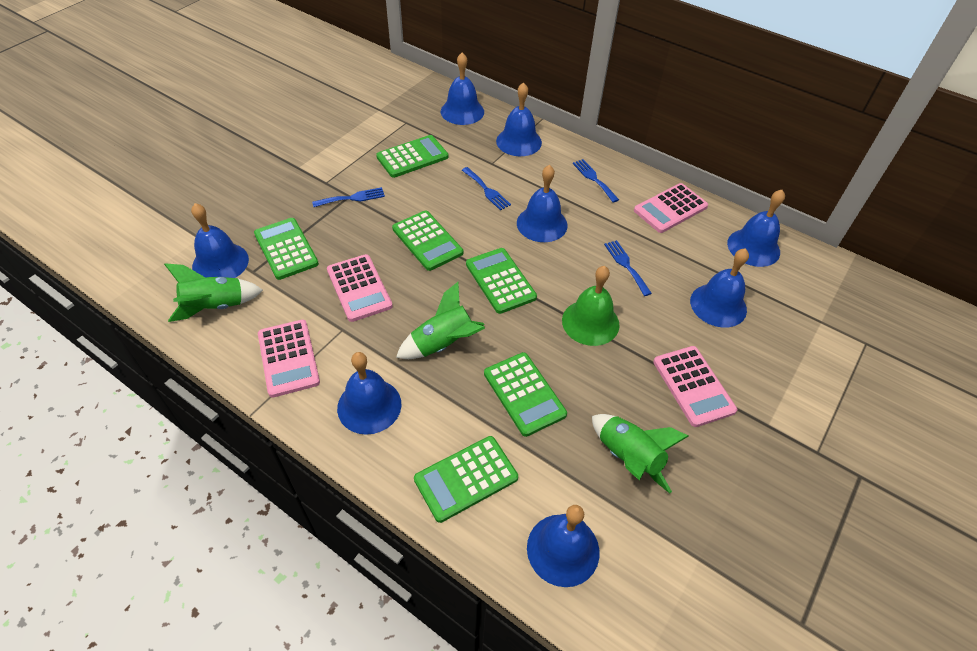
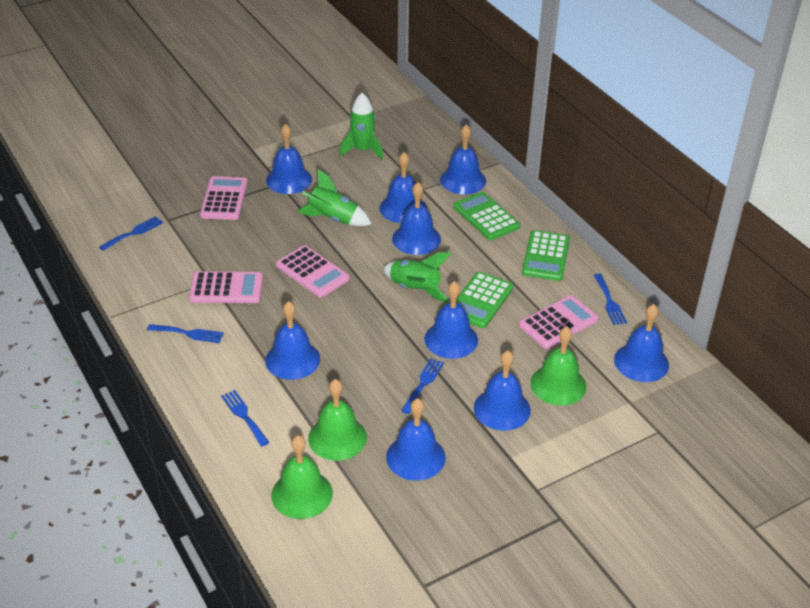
blue bell: 8 -> 9
blue fork: 4 -> 5
green bell: 1 -> 3
green calculator: 6 -> 3

